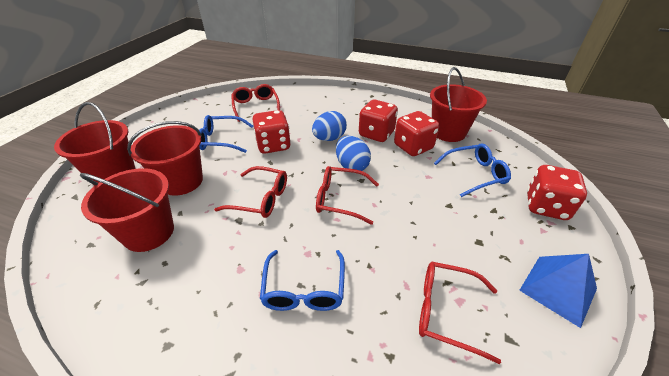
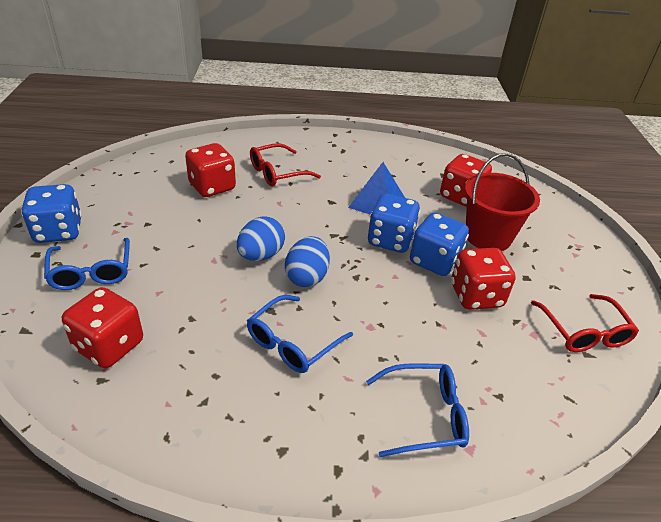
blue dice: 0 -> 3
red bucket: 4 -> 1
red glasses: 4 -> 2

